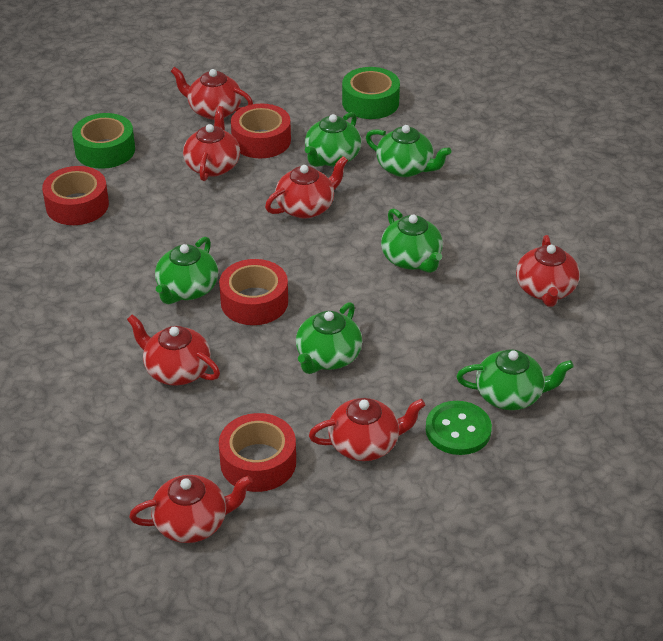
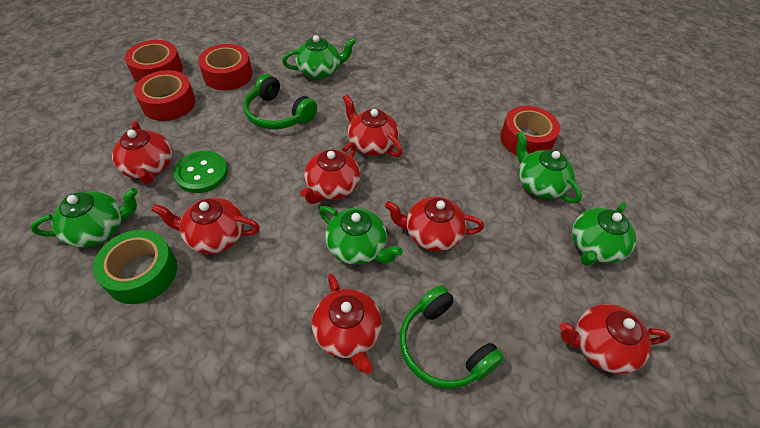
green headphones: 0 -> 2
green tape: 2 -> 1
green teapot: 6 -> 5

